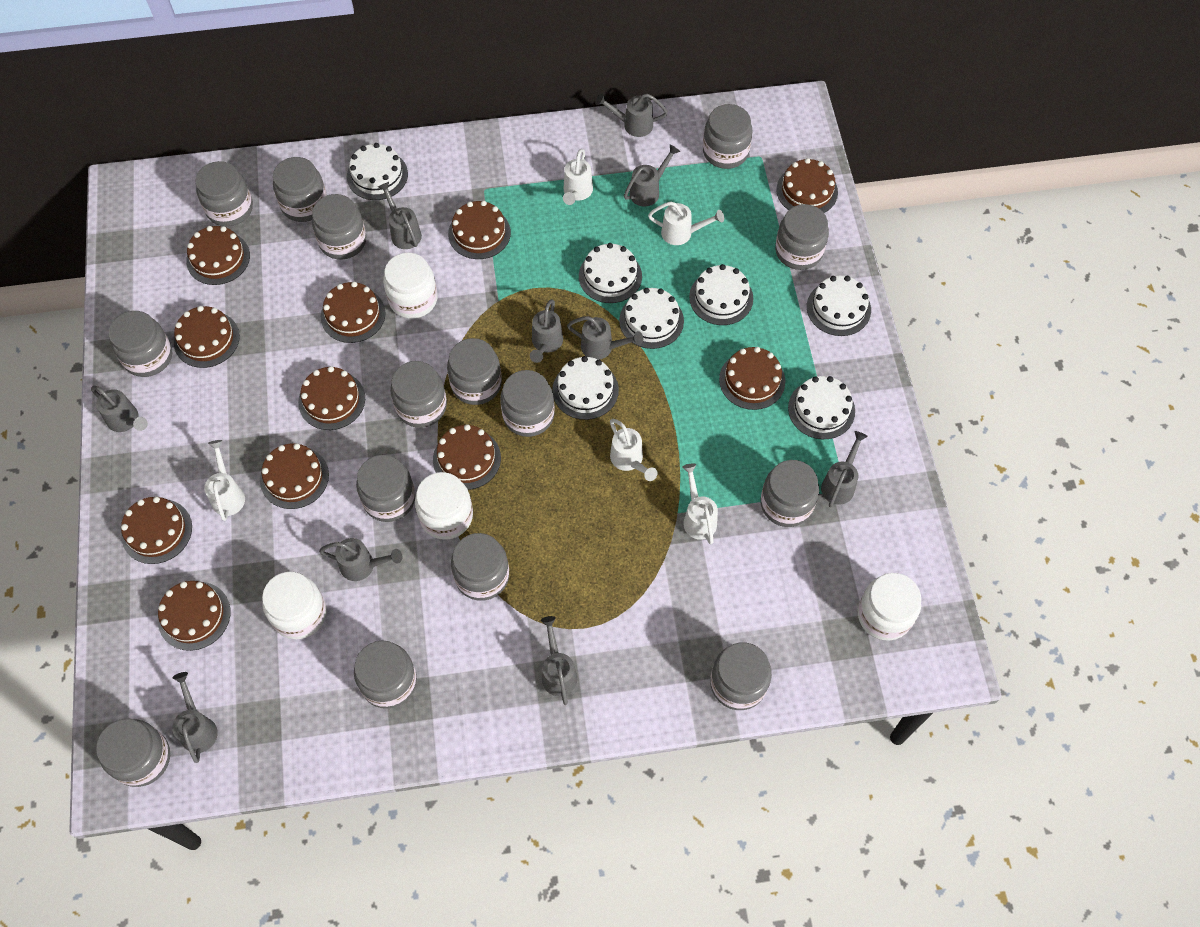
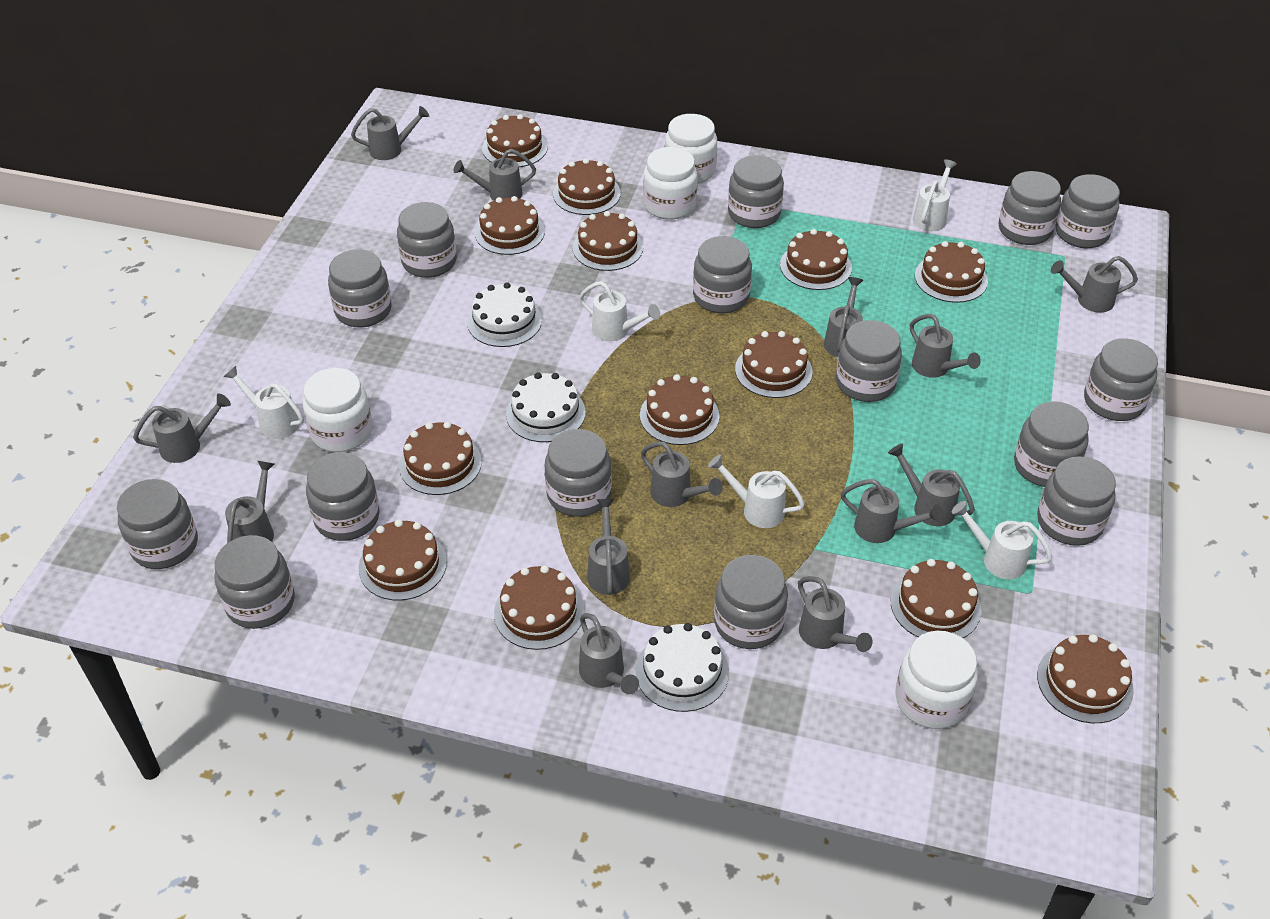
brown cake: 11 -> 13
grey watering can: 10 -> 13
white cake: 7 -> 3

